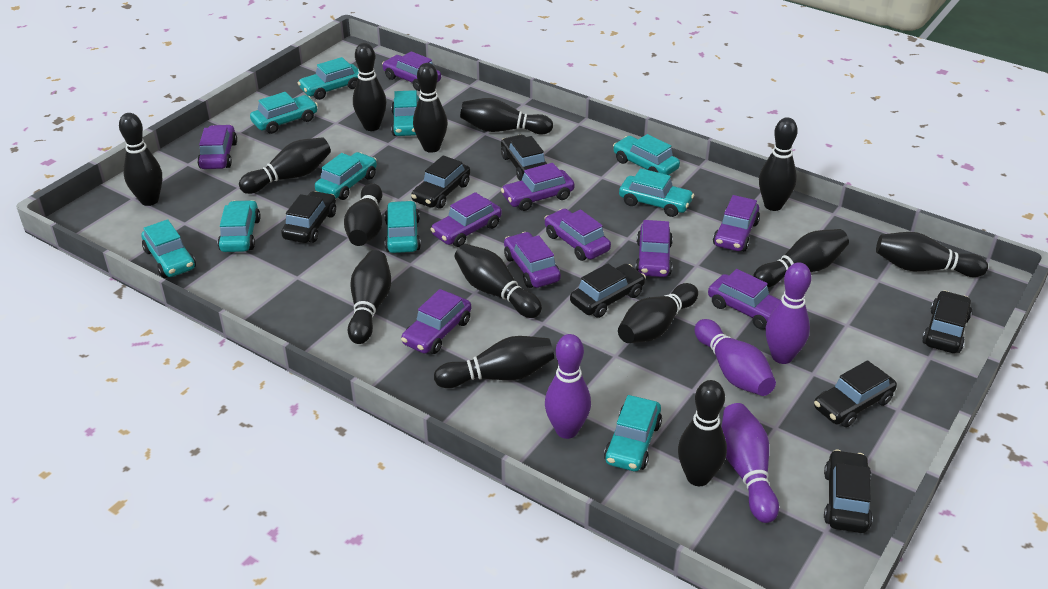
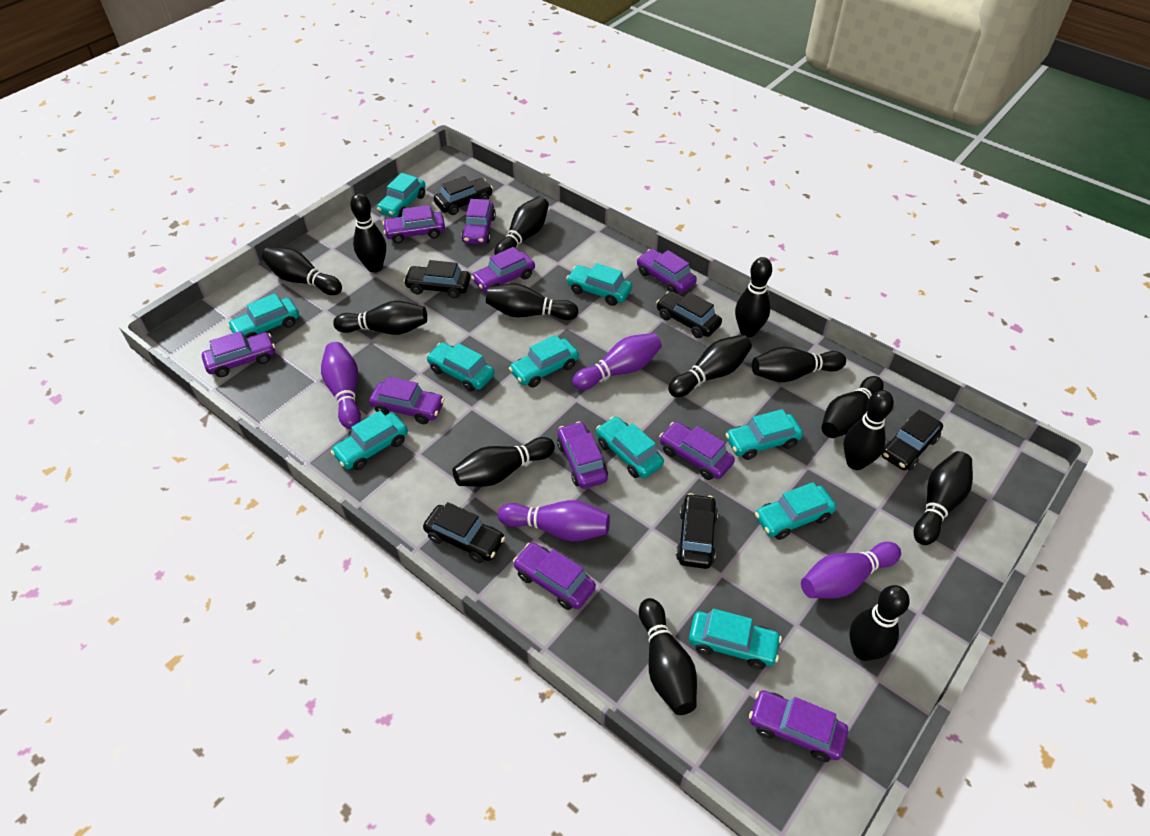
black car: 7 -> 6

